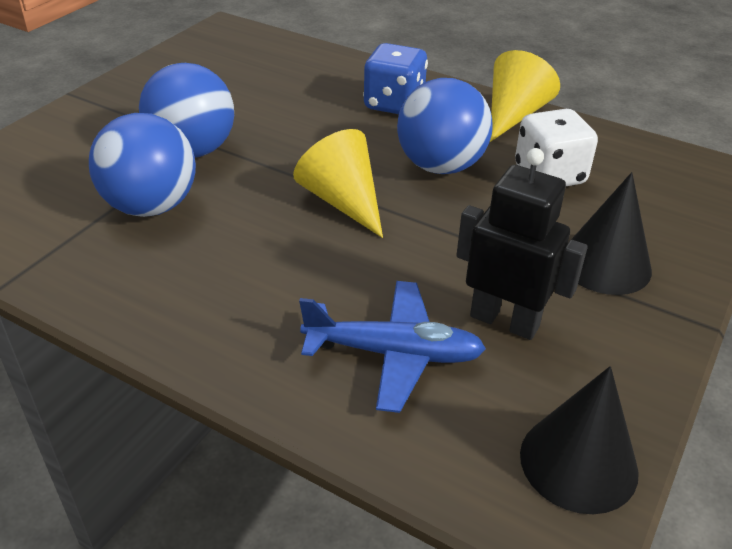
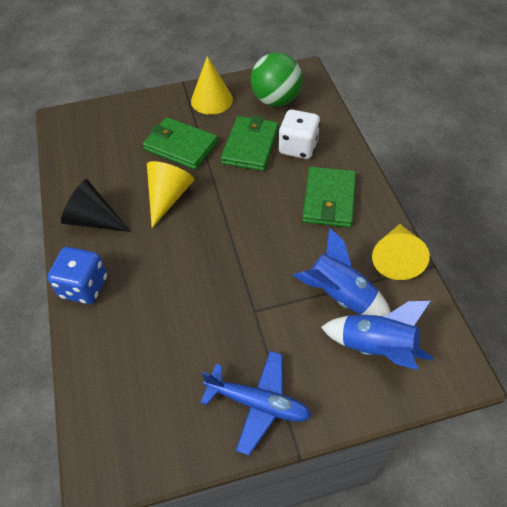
black cone: 2 -> 1
black robot: 1 -> 0
blue ball: 3 -> 0
blue rocket: 0 -> 2
green ball: 0 -> 1
green wallet: 0 -> 3
yellow cone: 2 -> 3

